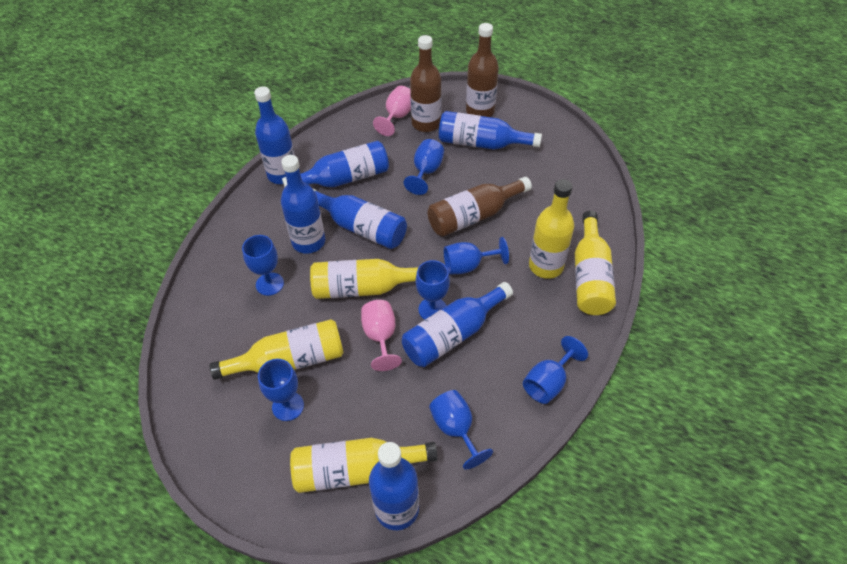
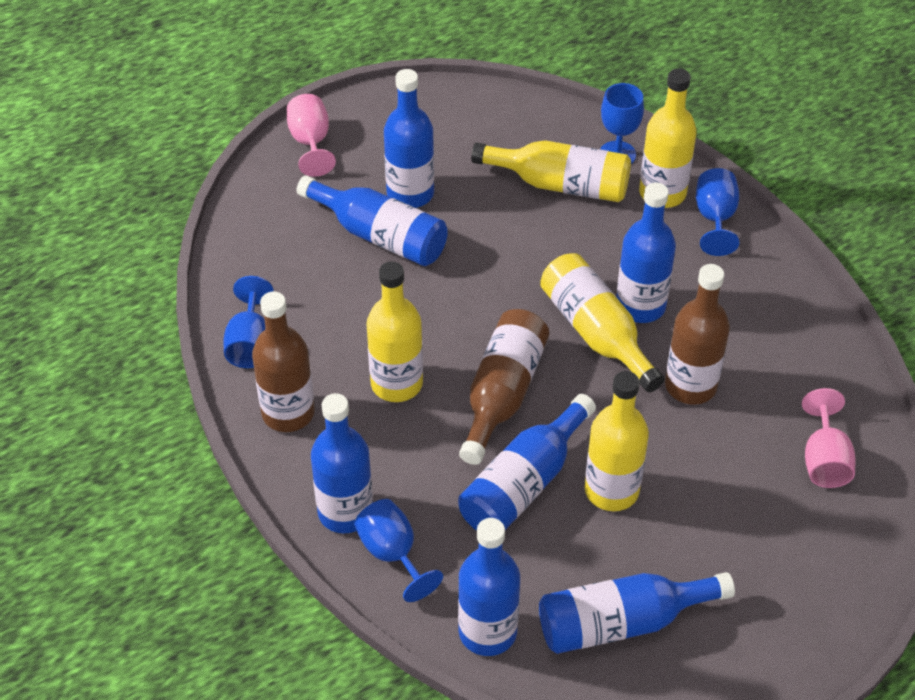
blue goblet: 7 -> 4

